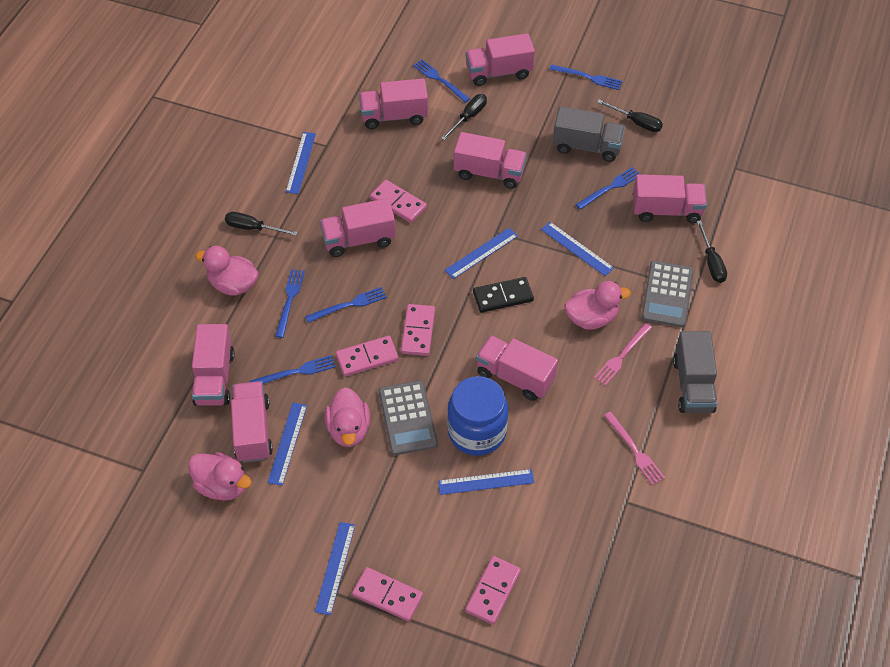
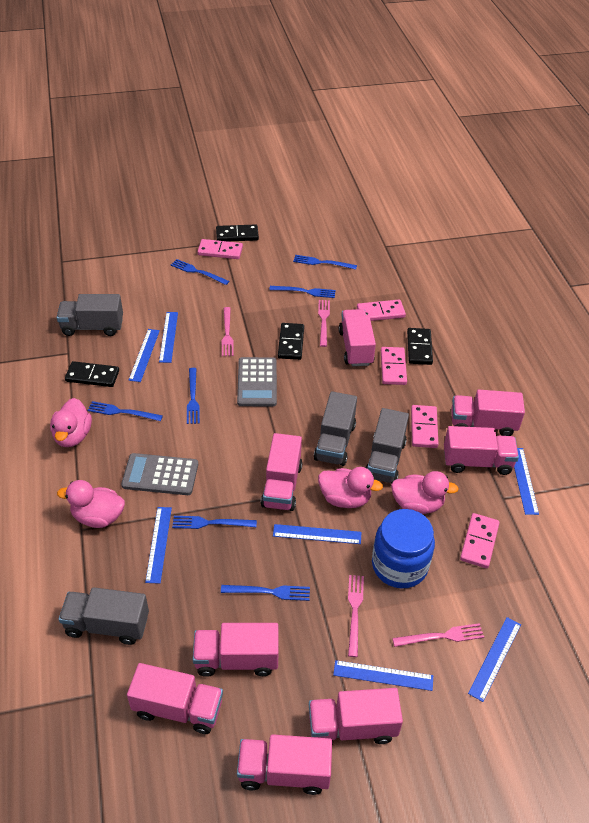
black domino: 1 -> 4
black screwdriver: 4 -> 0
blue fork: 6 -> 7
blue ruler: 6 -> 7
grey truck: 2 -> 4
pink fork: 2 -> 4

